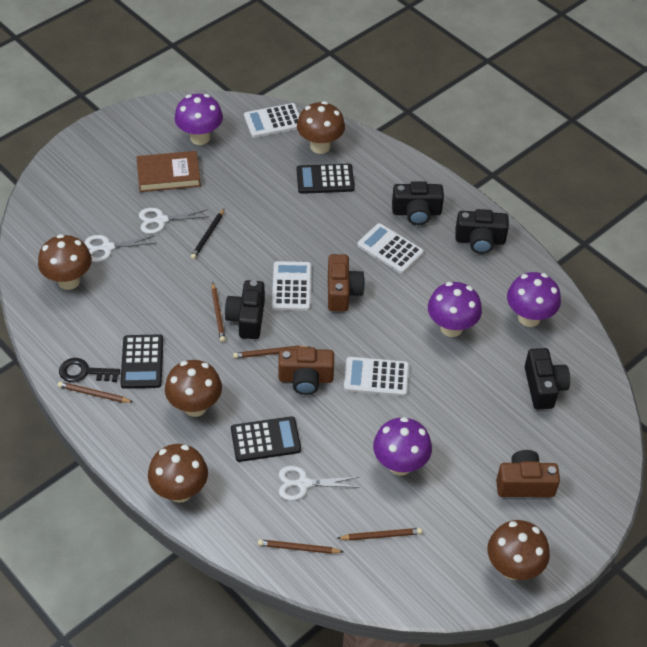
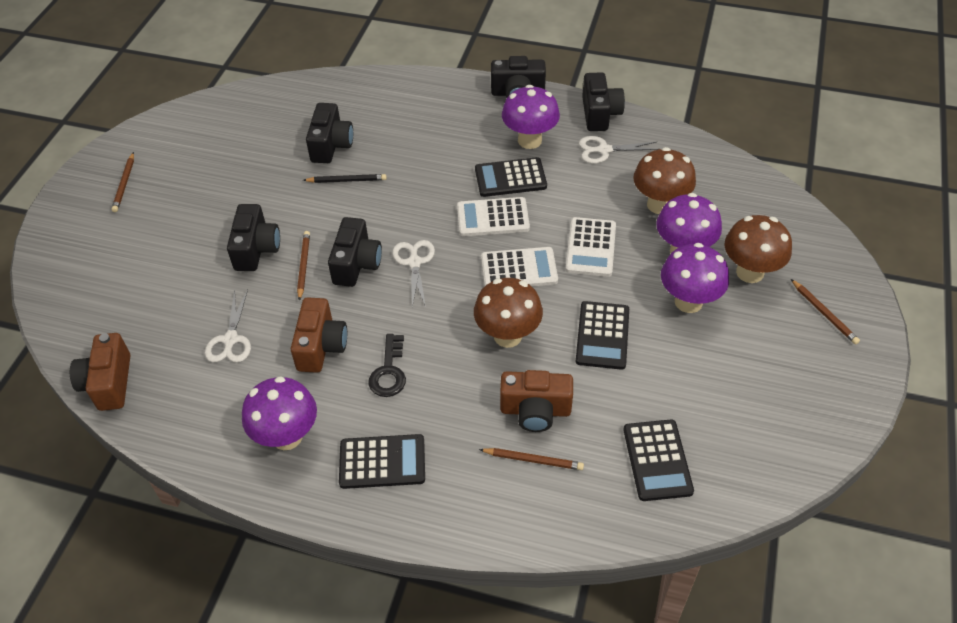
black calculator: 3 -> 4
black camera: 4 -> 5
brown book: 1 -> 0
brown mushroom: 5 -> 3
brown pencil: 5 -> 4
white calculator: 4 -> 3

